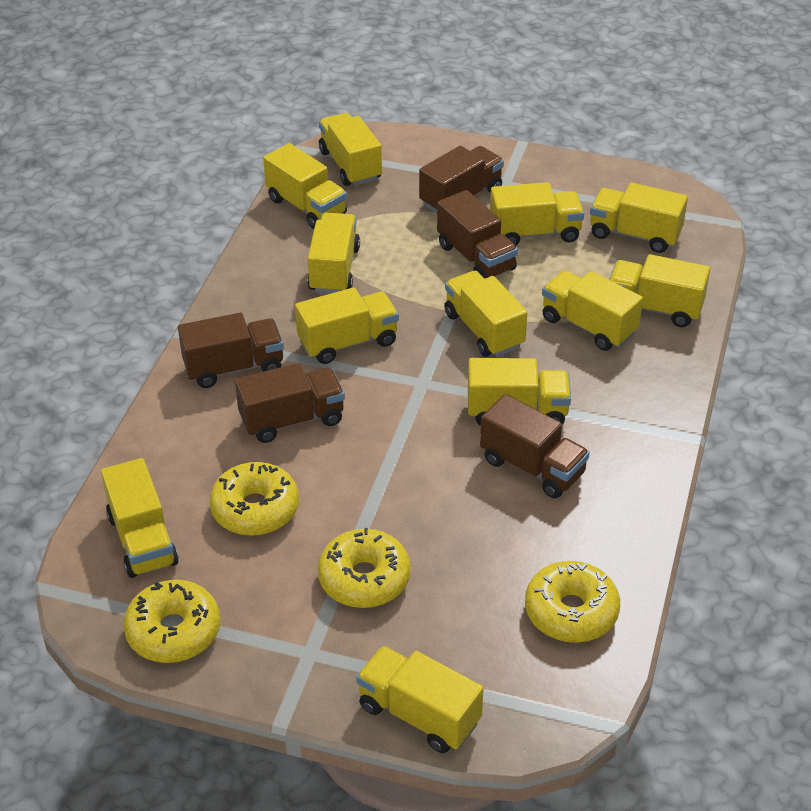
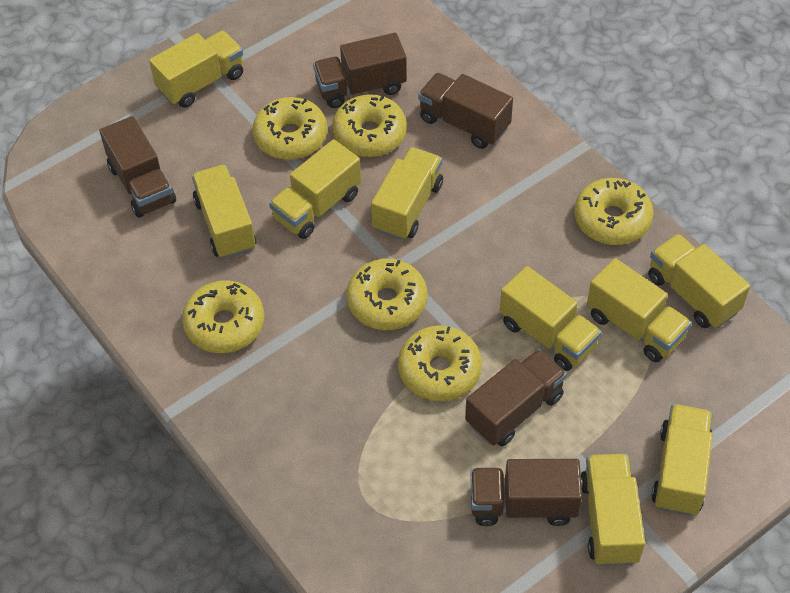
yellow donut: 4 -> 6
yellow truck: 12 -> 9

